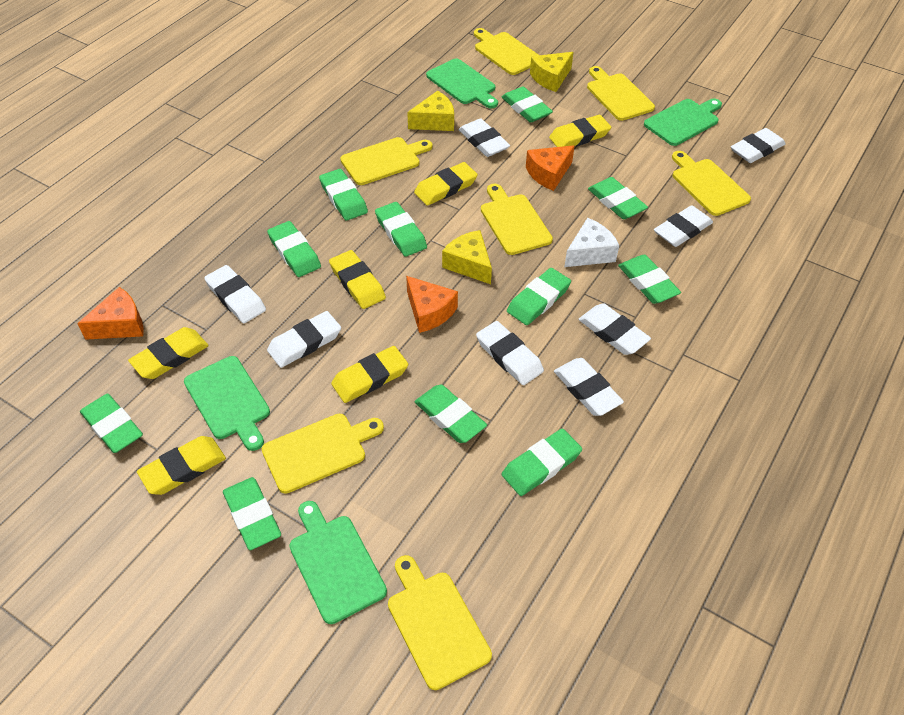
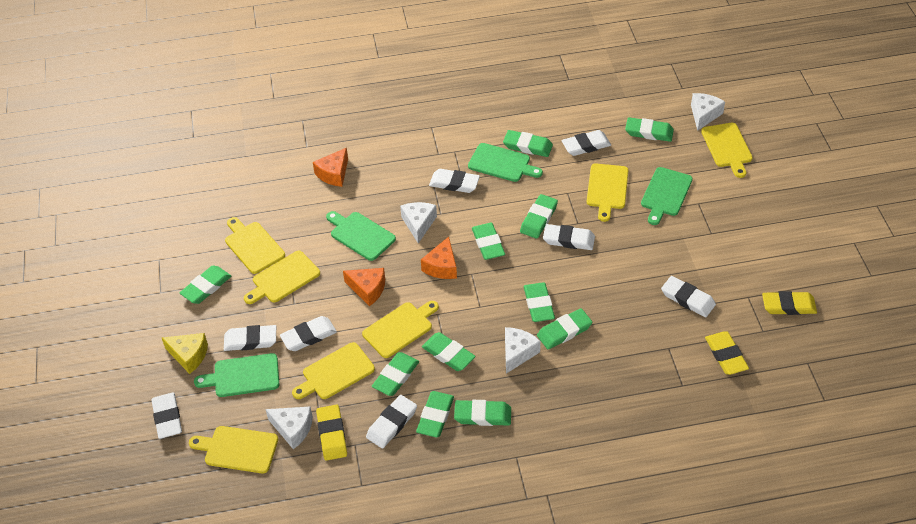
white cheese: 1 -> 4
yellow cheese: 3 -> 1
yellow eraser: 6 -> 3

